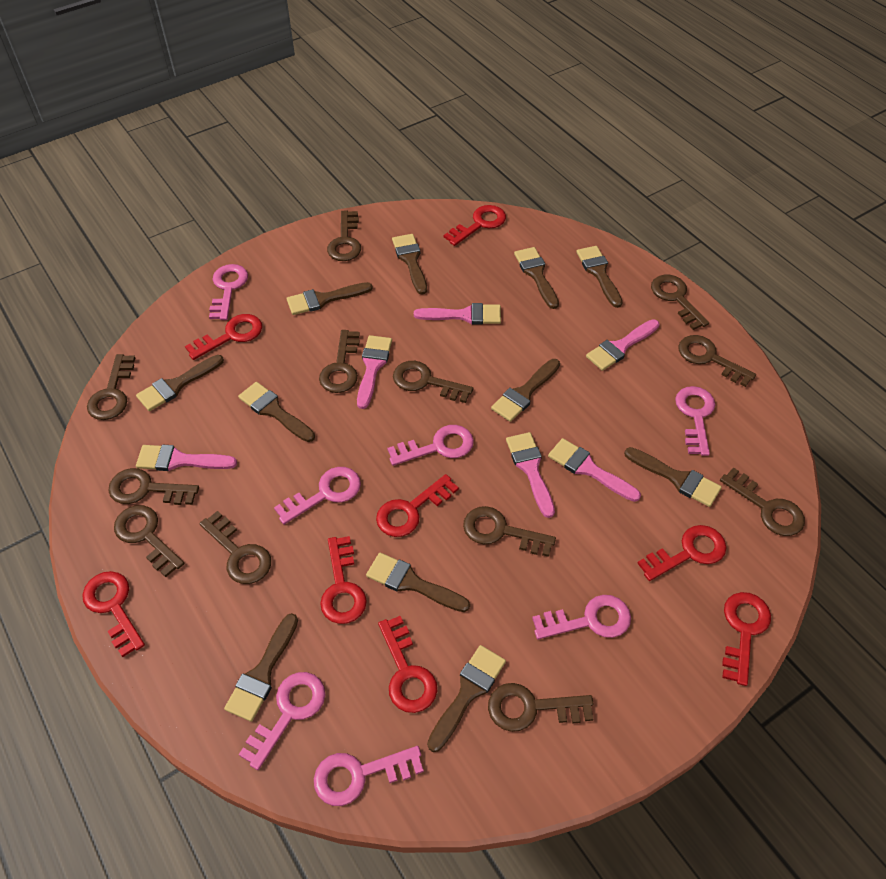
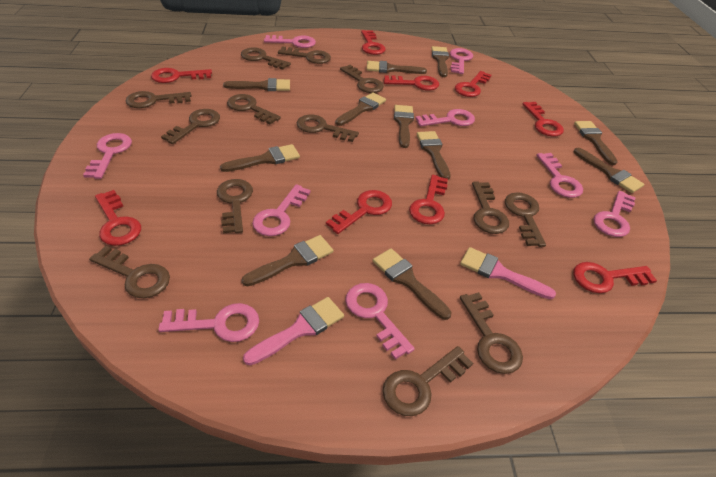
brown key: 12 -> 13
pink brush: 6 -> 2
pink key: 7 -> 9
red key: 8 -> 9

